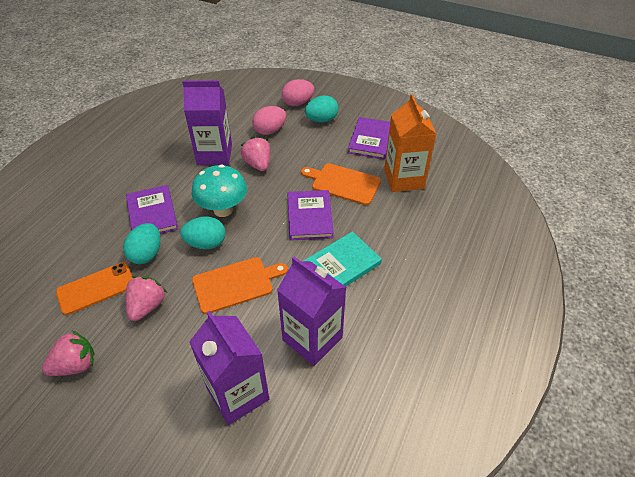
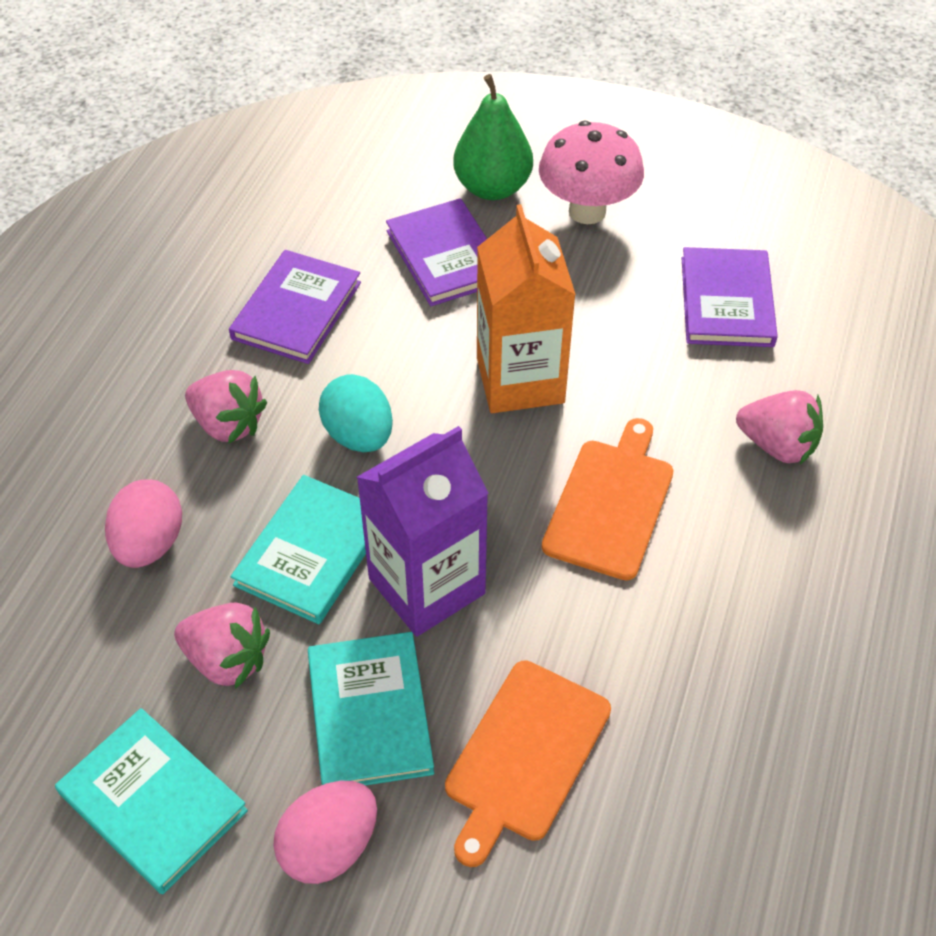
green pear: 0 -> 1
orange phone: 1 -> 0
pink mushroom: 0 -> 1
purple carton: 3 -> 1
turquoise book: 1 -> 3
turquoise egg: 3 -> 1
turquoise mushroom: 1 -> 0

